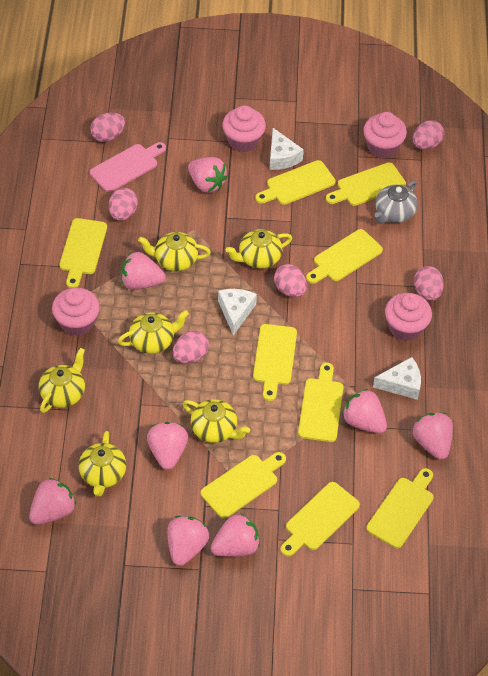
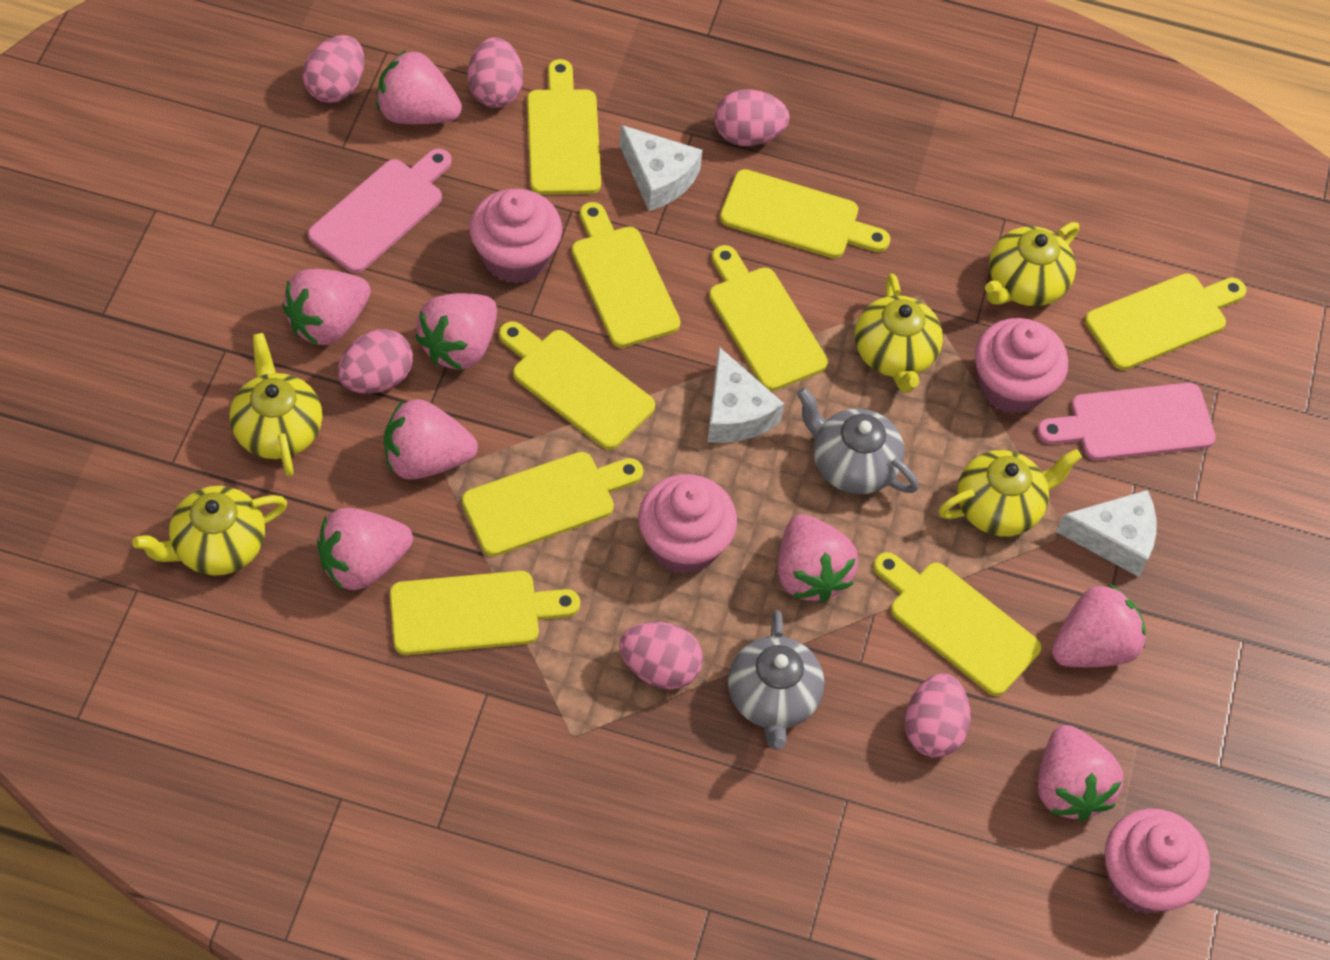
grey teapot: 1 -> 2
pink cutting board: 1 -> 2
yellow teapot: 6 -> 5

